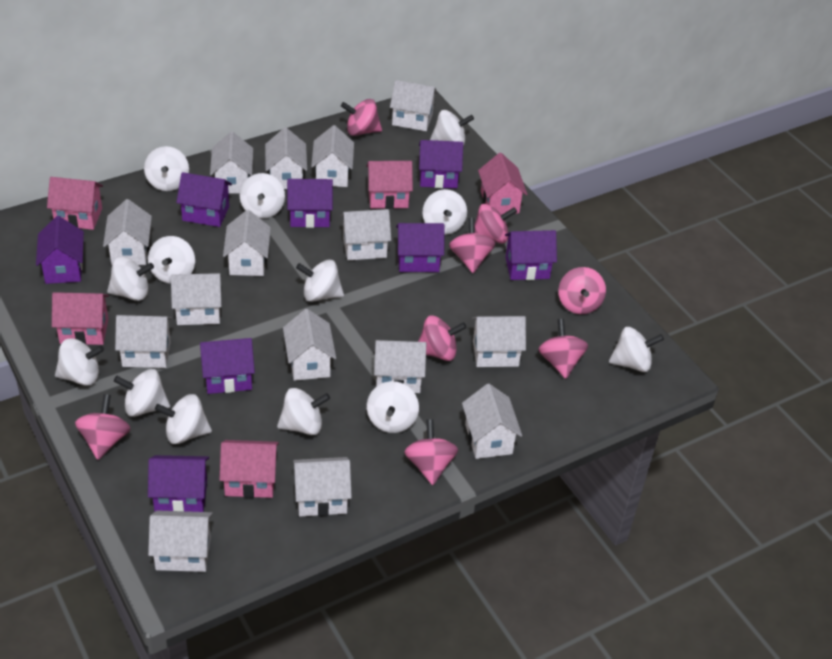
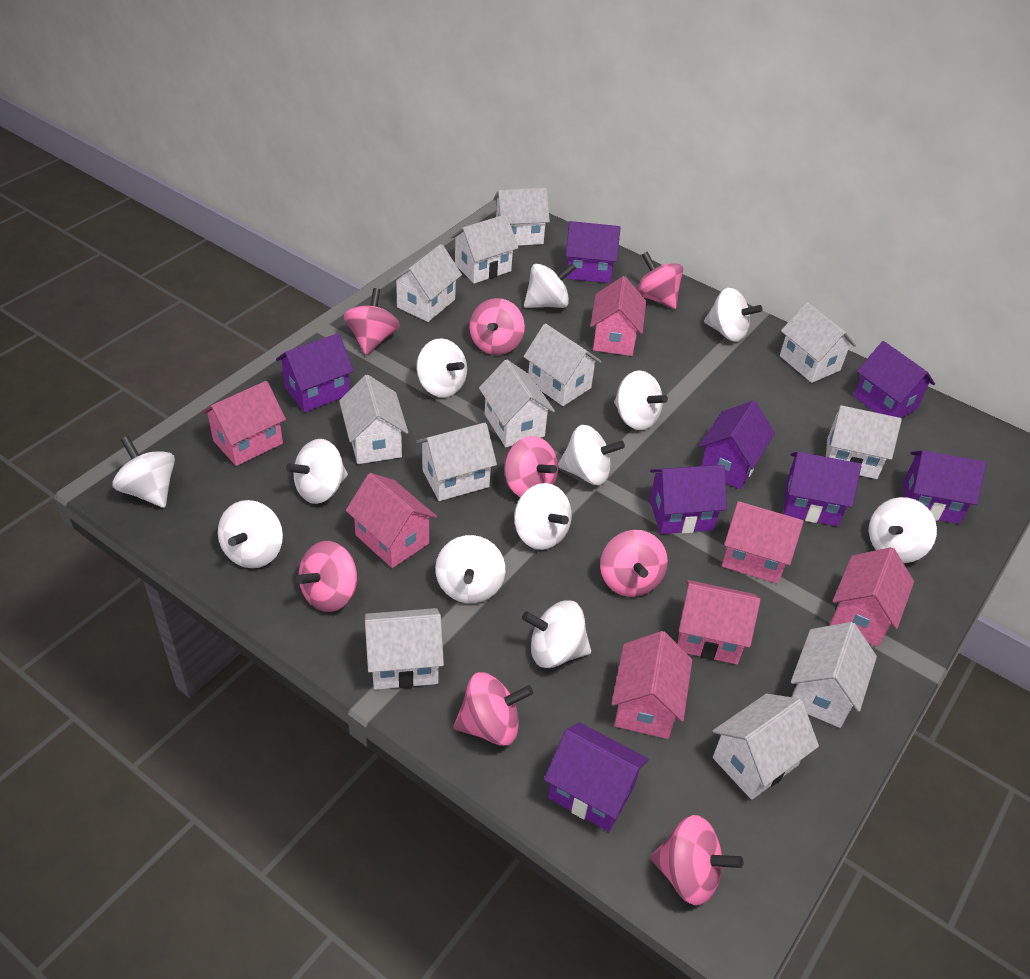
pink house: 5 -> 7
white house: 15 -> 12
white spinning top: 13 -> 12

